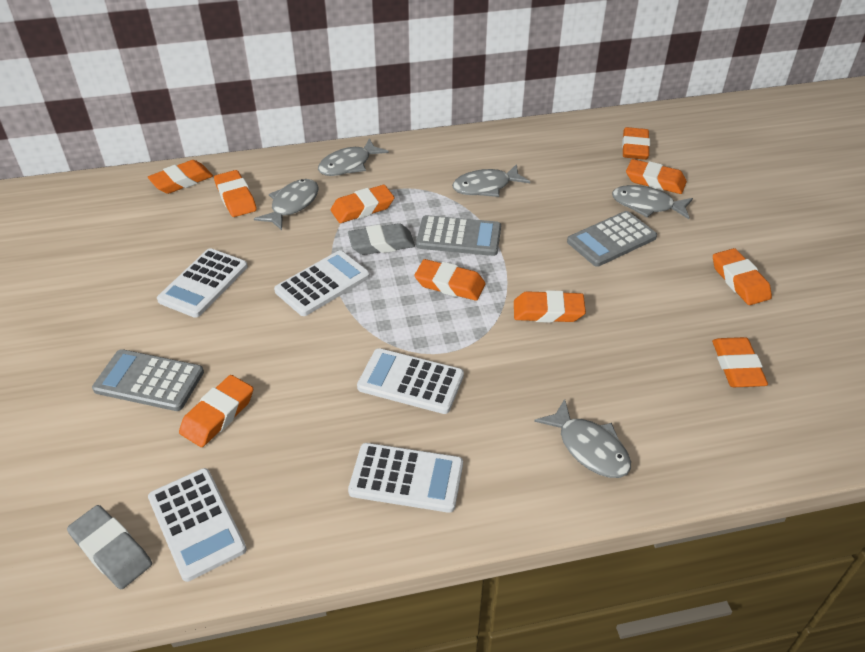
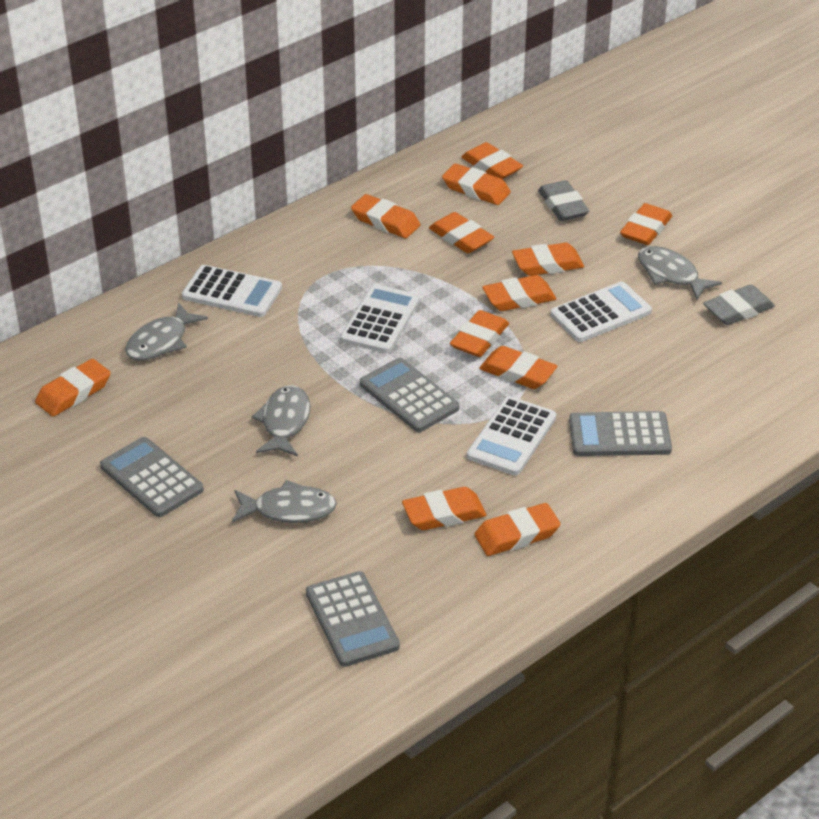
grey calculator: 3 -> 4
grey fish: 5 -> 4
orange eraser: 10 -> 12
white calculator: 5 -> 4

